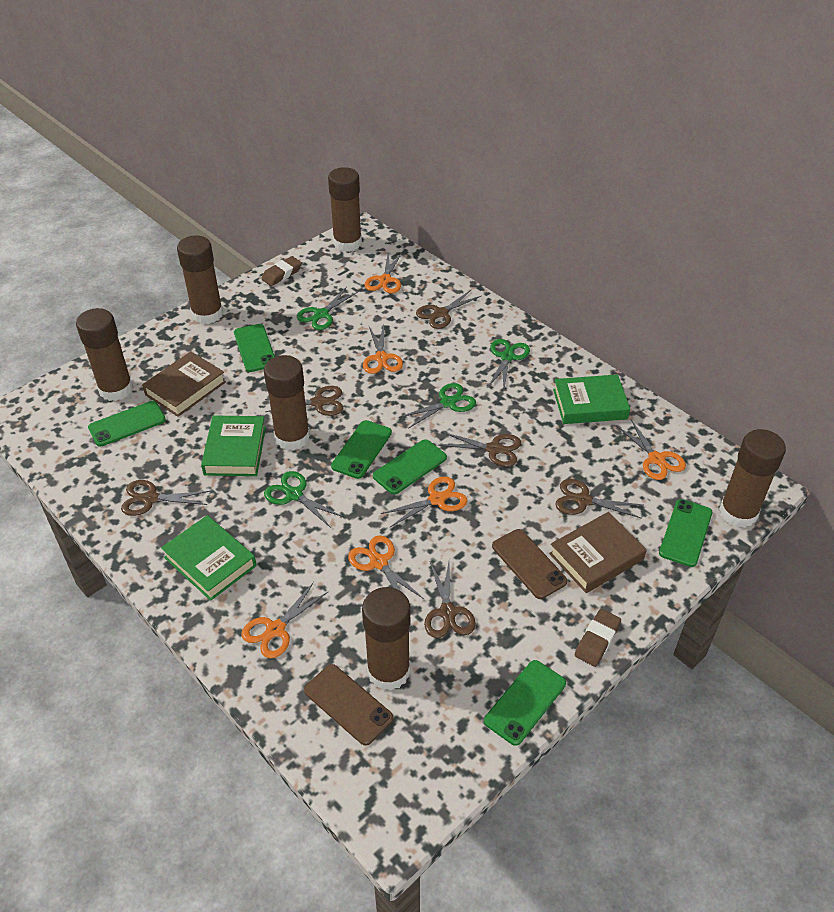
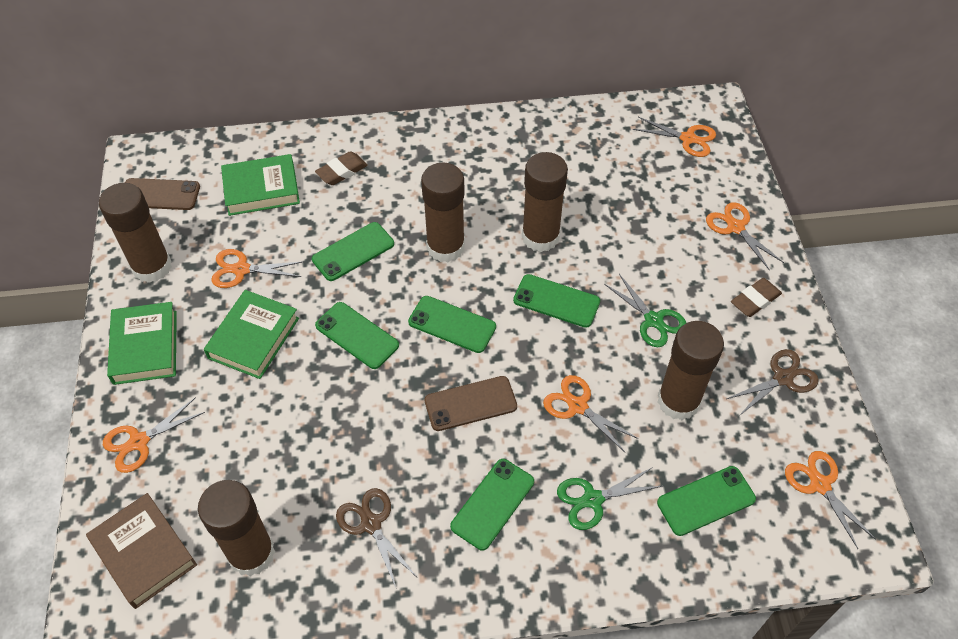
brown book: 2 -> 1
brown glue stick: 6 -> 5
brown scissors: 6 -> 2
green scissors: 4 -> 2

